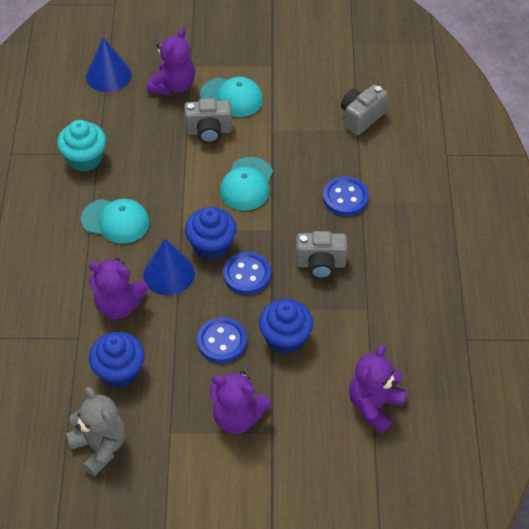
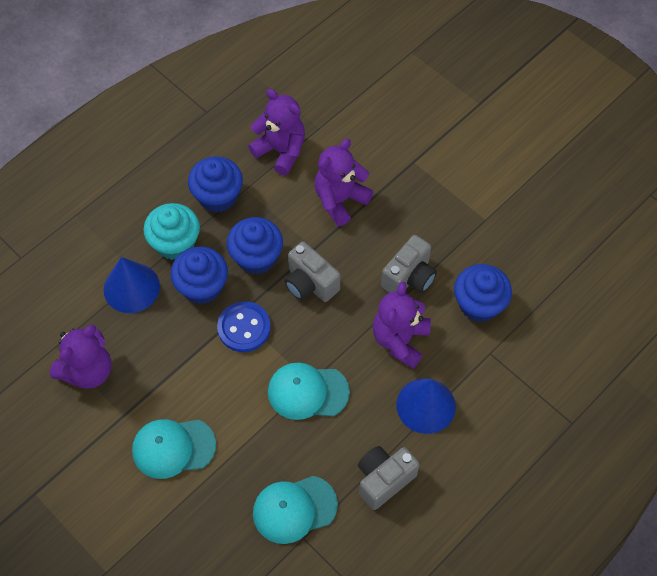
blue button: 3 -> 1
blue cupcake: 3 -> 4
grey teddy bear: 1 -> 0

